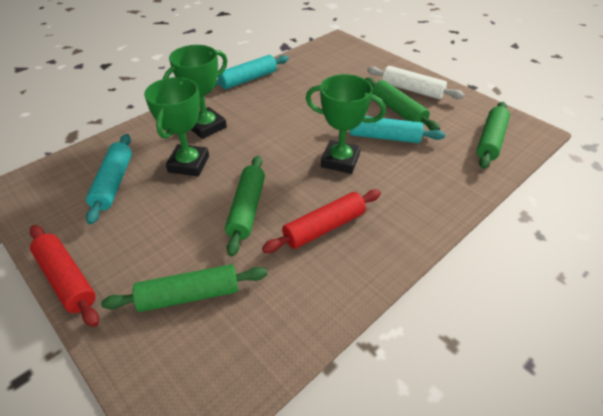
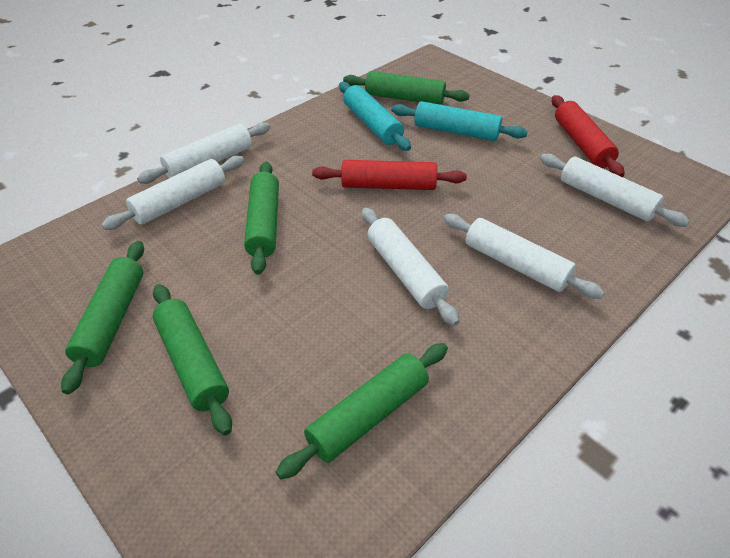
green rolling pin: 4 -> 5
green trophy: 3 -> 0
turquoise rolling pin: 3 -> 2
white rolling pin: 1 -> 5

